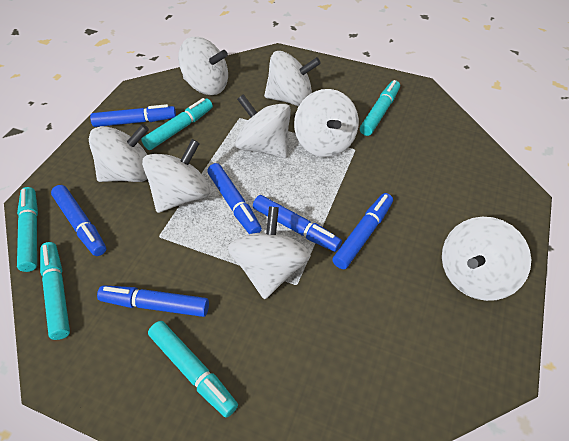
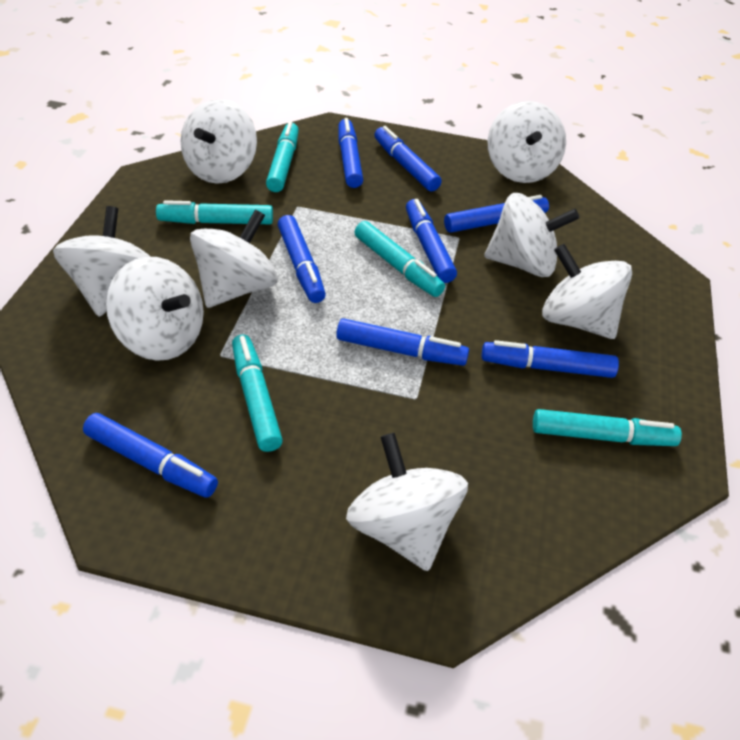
blue marker: 6 -> 8

